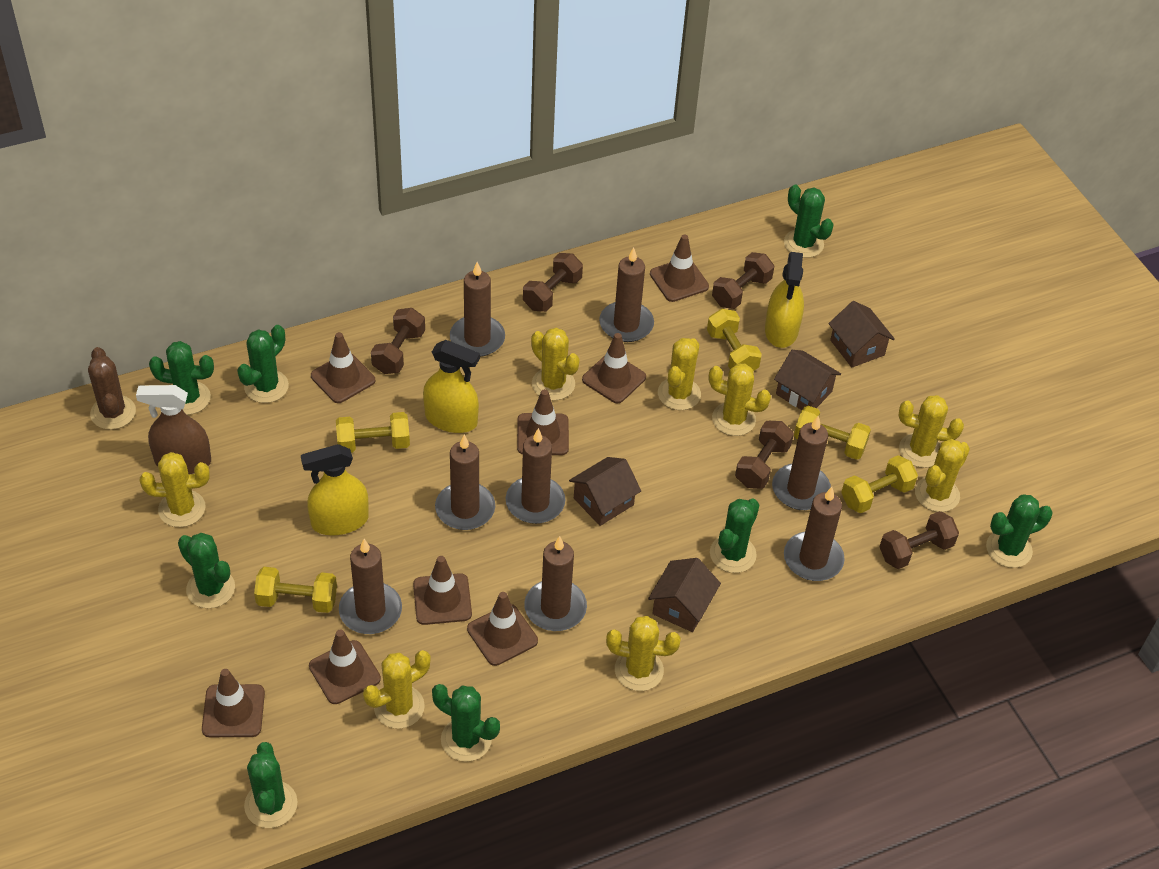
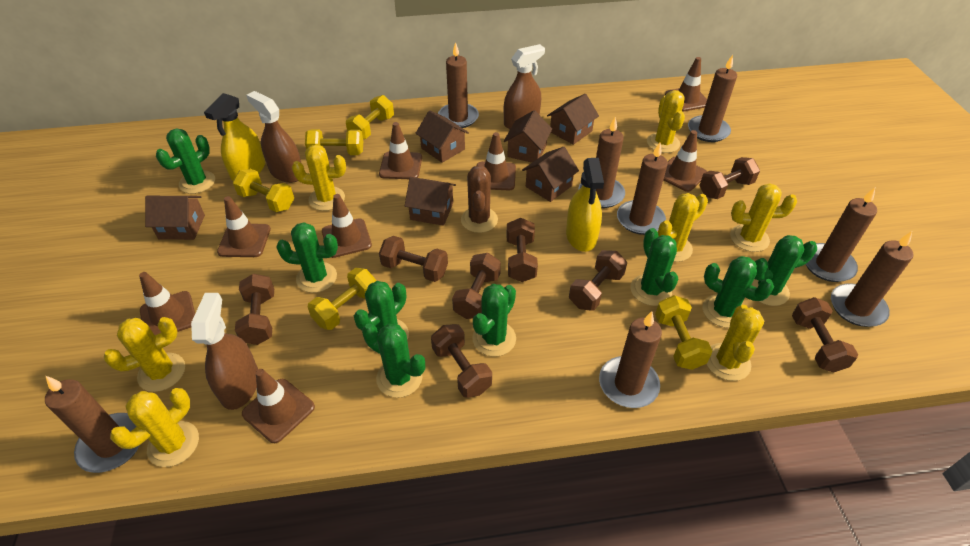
brown dumbbell: 5 -> 8
brown house: 4 -> 6
brown spray bottle: 1 -> 3
yellow cactus: 8 -> 7
yellow spray bottle: 3 -> 2

